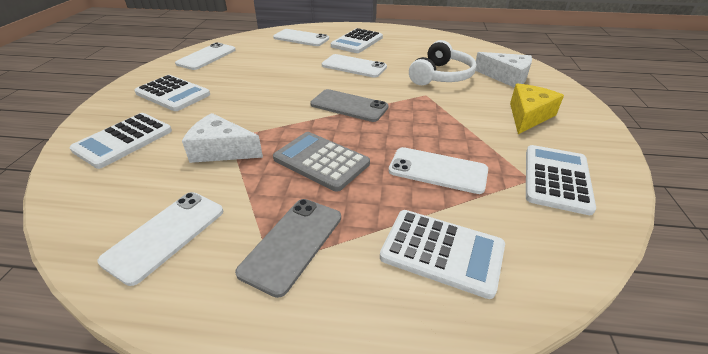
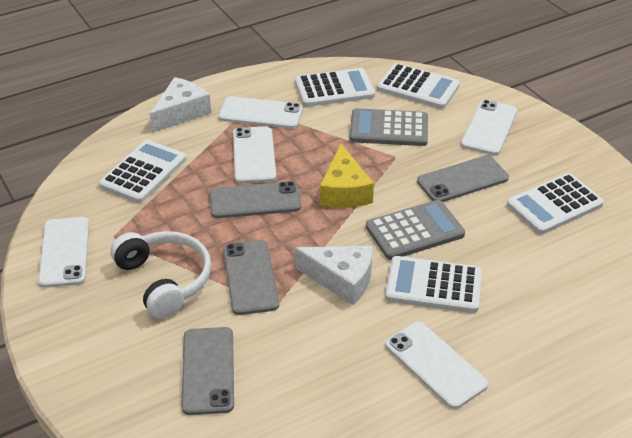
grey calculator: 1 -> 2
grey phone: 2 -> 4

